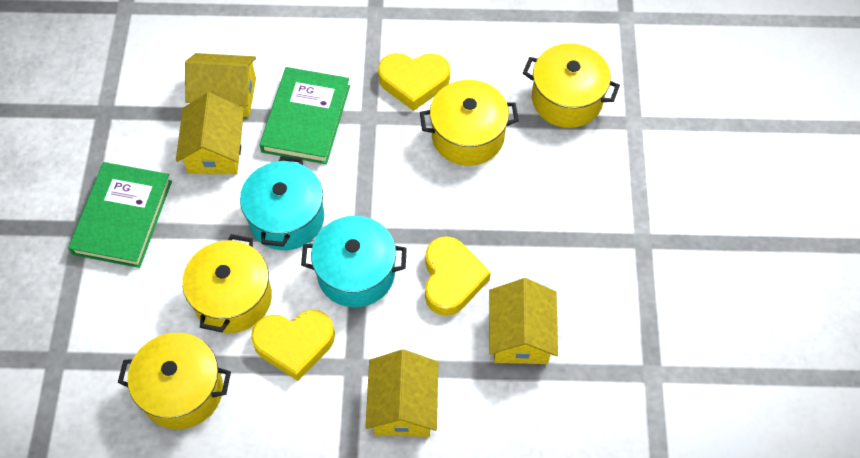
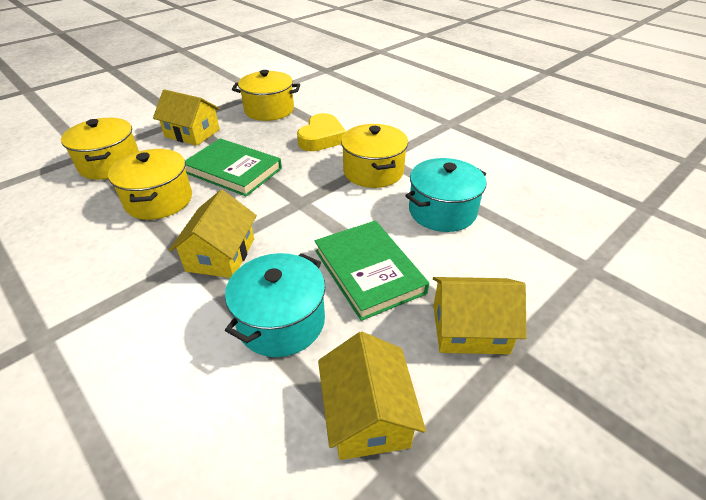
yellow heart: 3 -> 1

